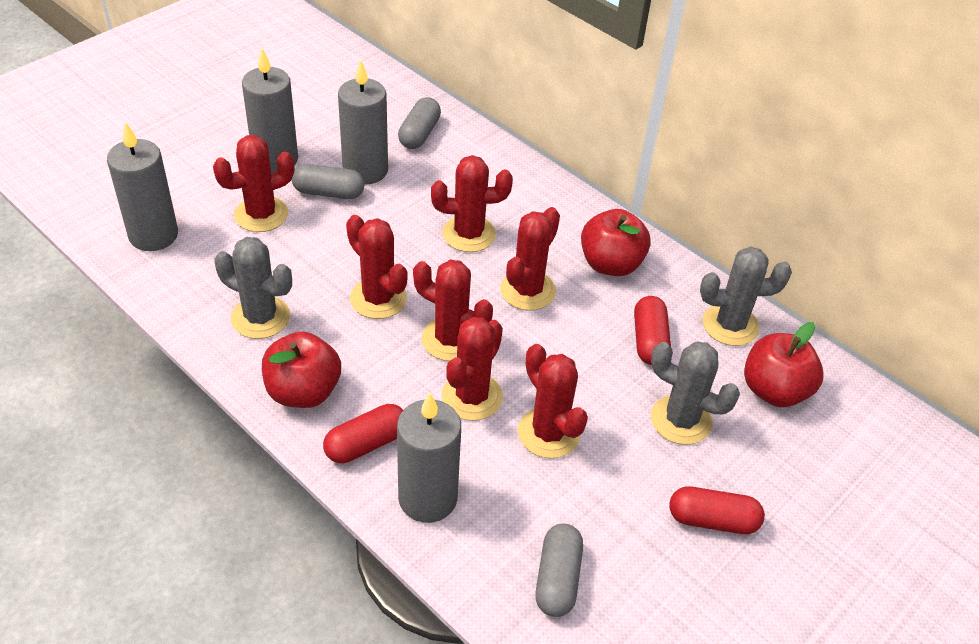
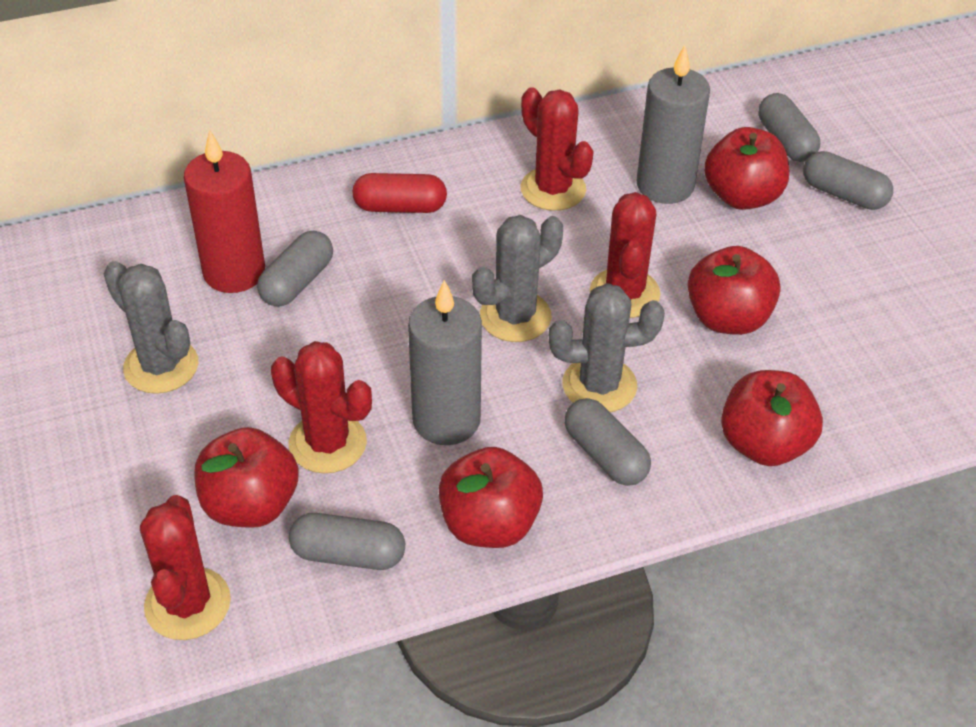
grey candle: 4 -> 2
grey capsule: 3 -> 5
red apple: 3 -> 5
red cactus: 7 -> 4
red candle: 0 -> 1
red capsule: 3 -> 1

